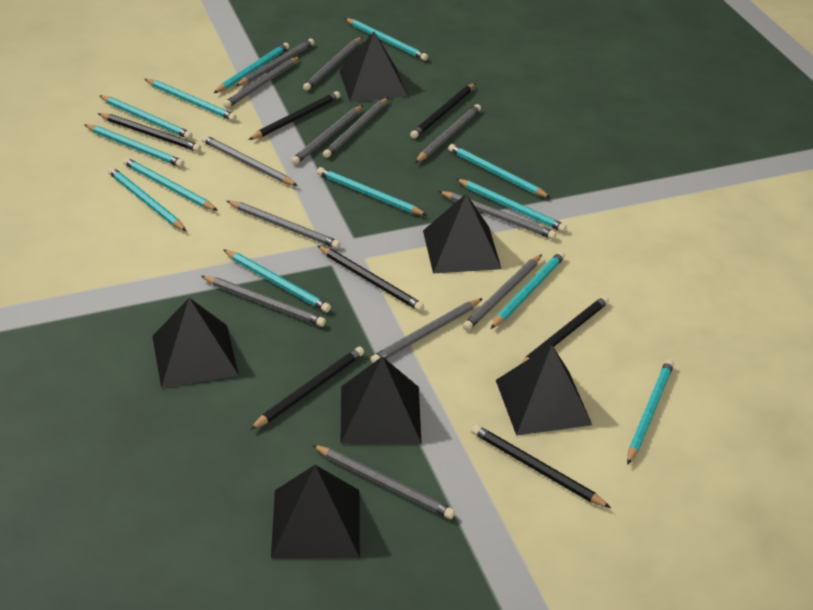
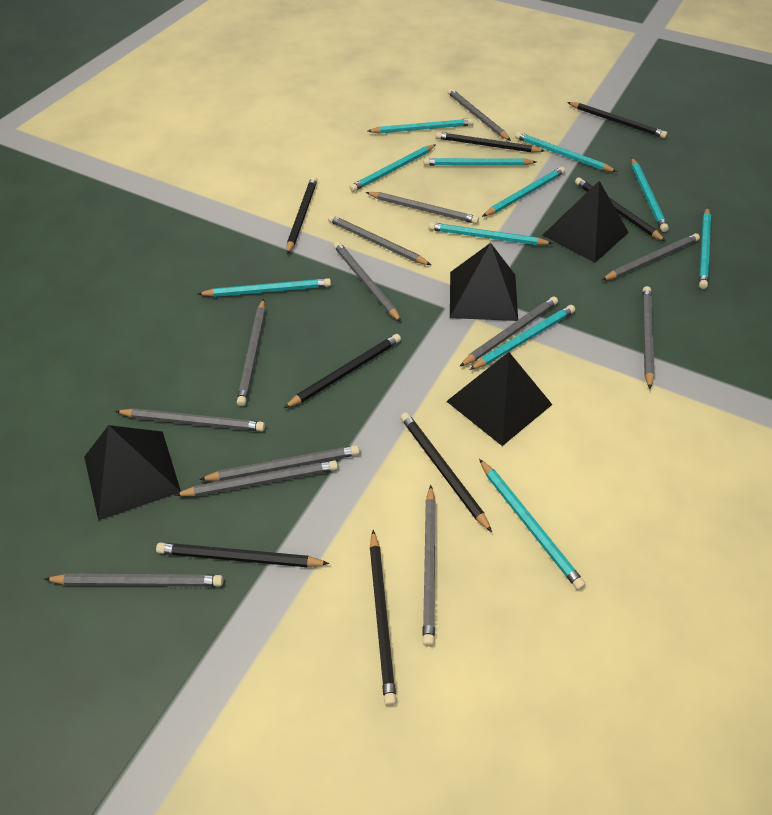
black pencil: 7 -> 8
black pyramid: 6 -> 4
turquoise pencil: 13 -> 11

